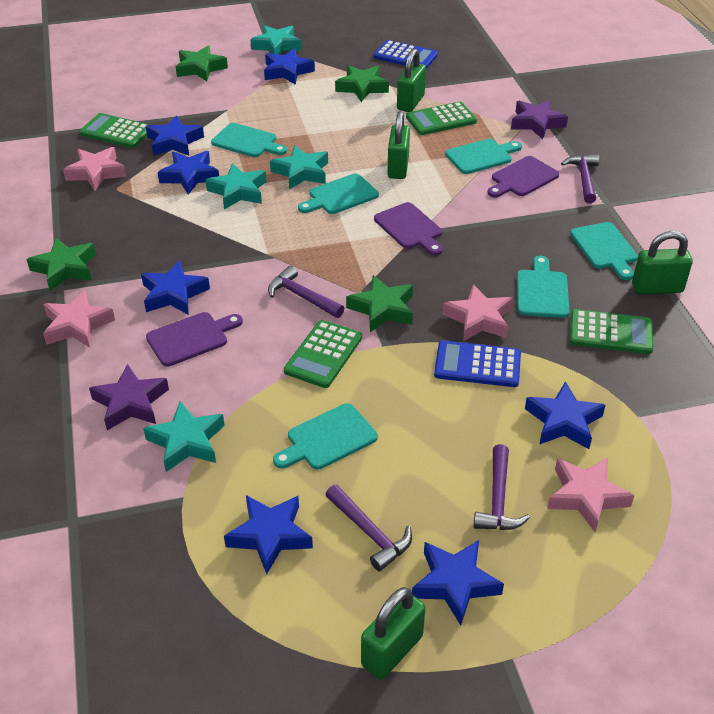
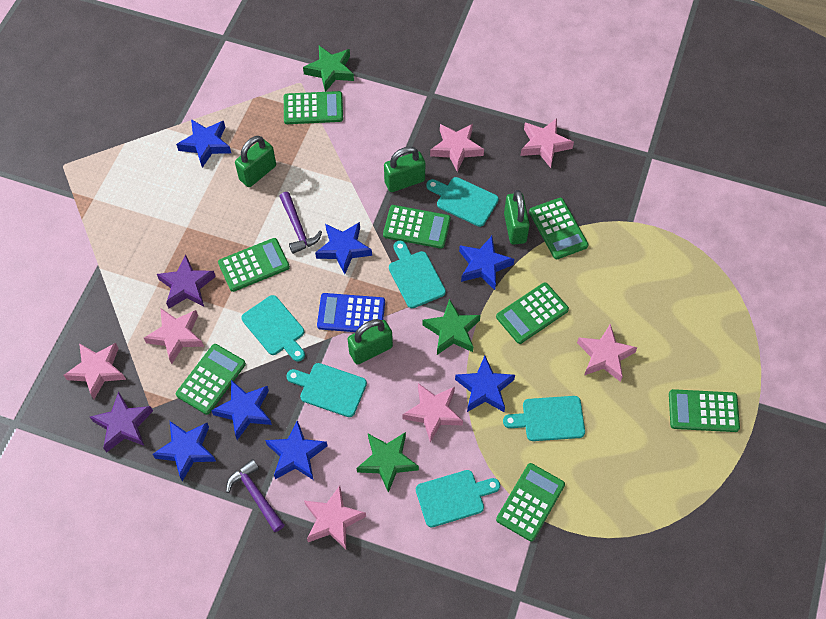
blue calculator: 2 -> 1
green calculator: 4 -> 8
green star: 4 -> 3
pink star: 4 -> 7
purple cutting board: 3 -> 0
purple hammer: 4 -> 2
turquoise star: 4 -> 0

